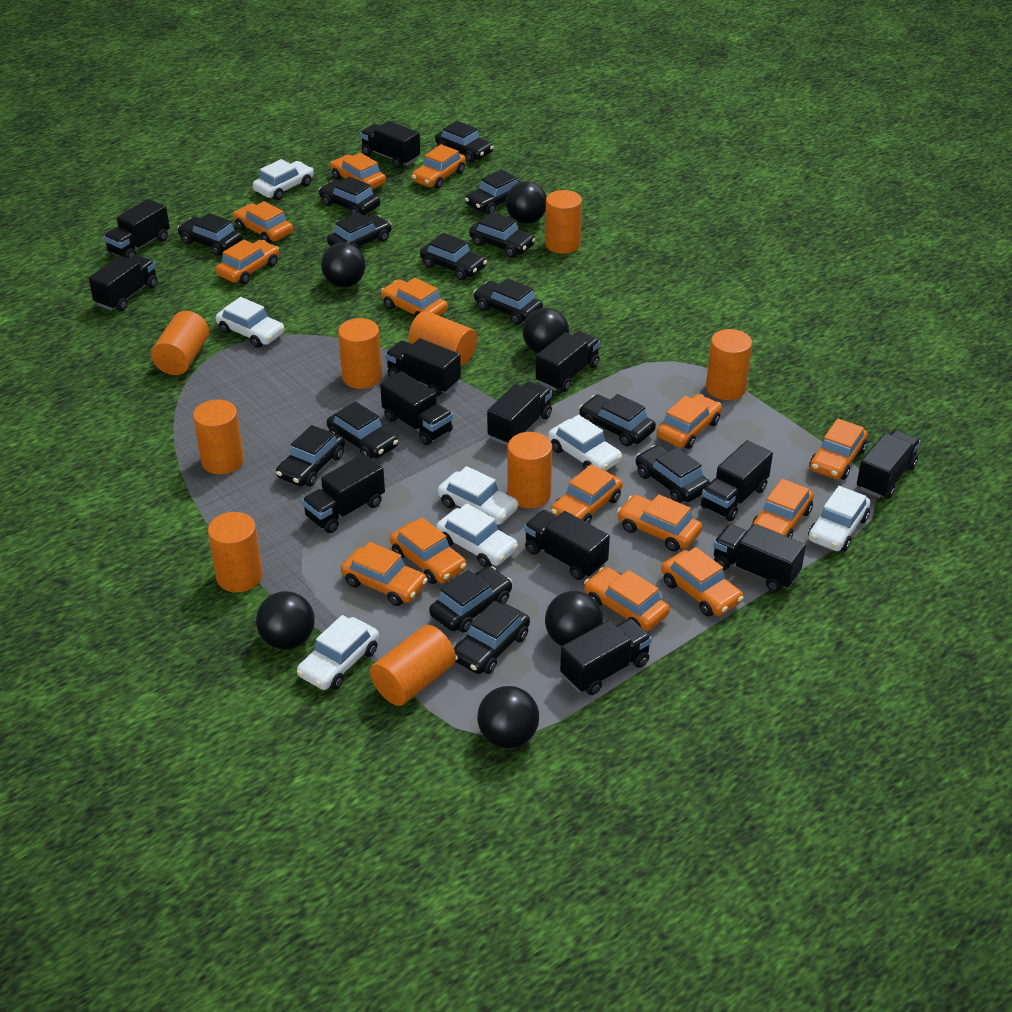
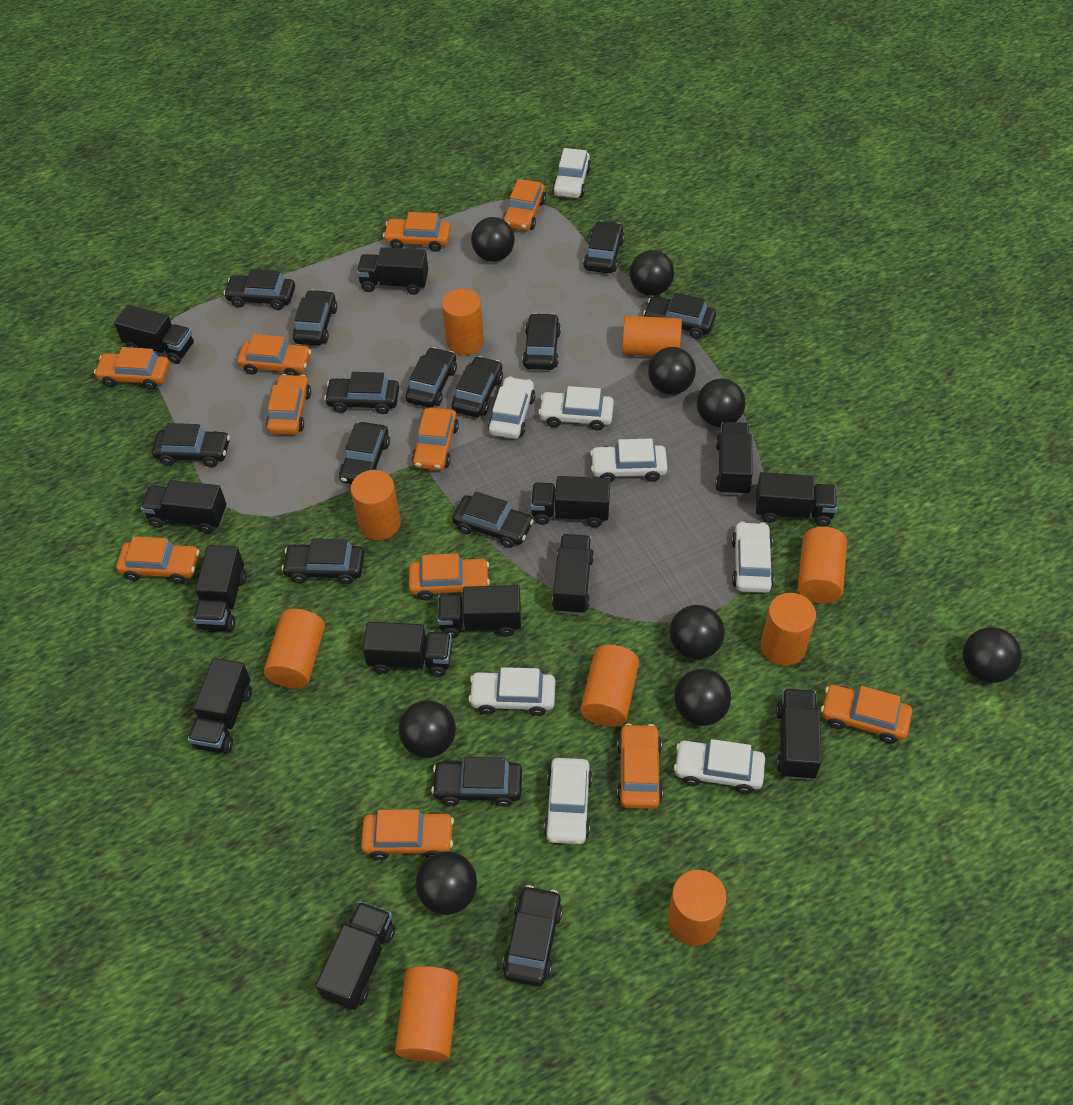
black ball: 6 -> 9
orange car: 14 -> 11
white car: 7 -> 8

